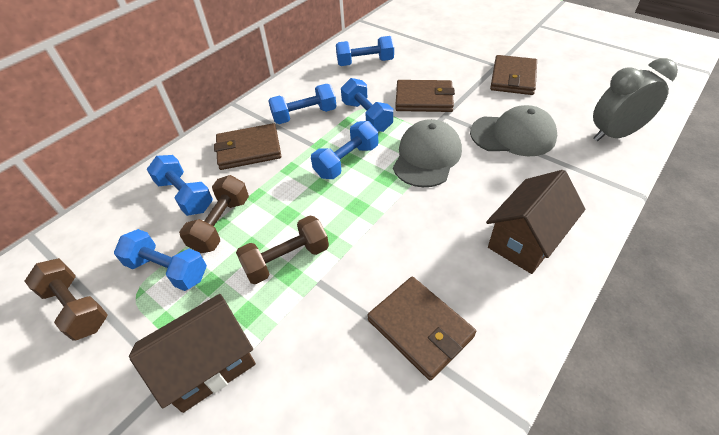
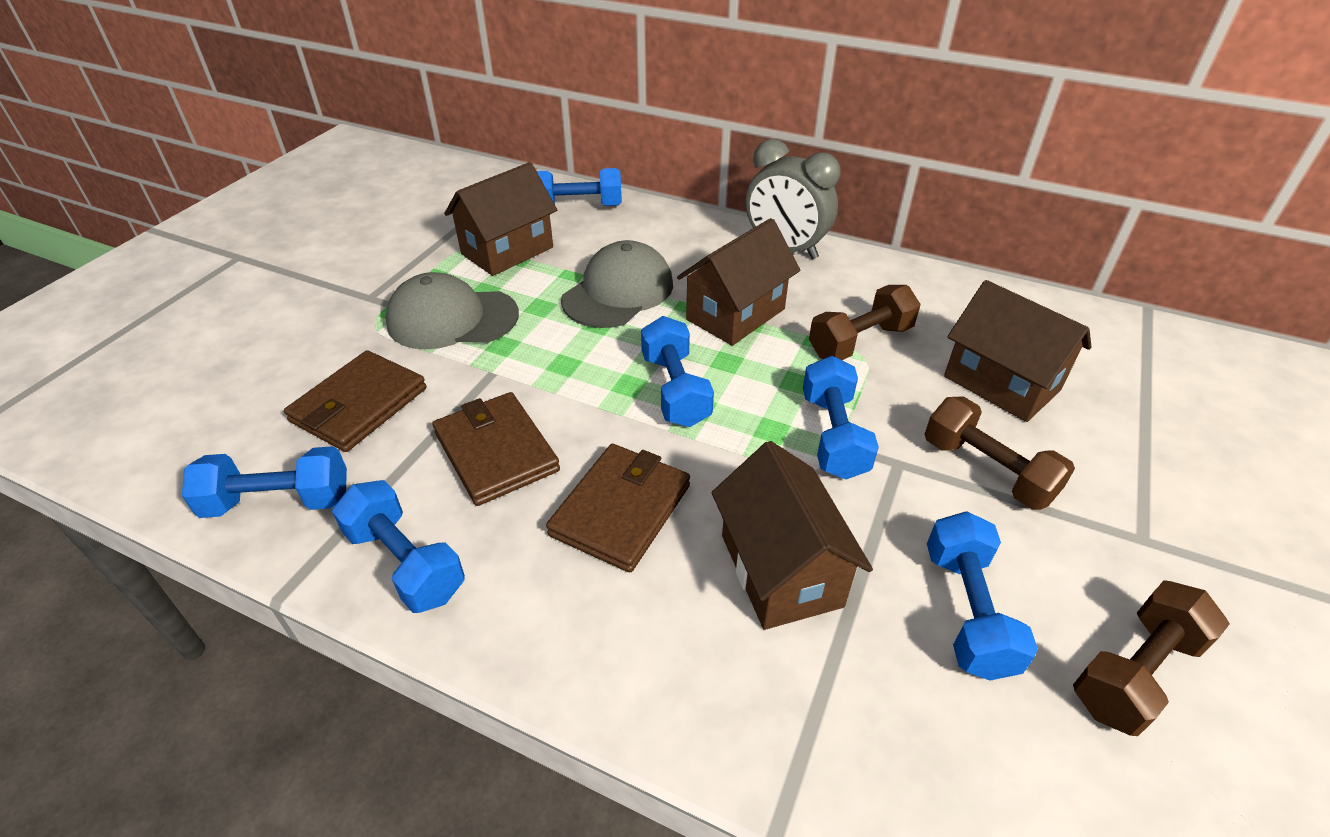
brown house: 2 -> 4
brown wallet: 4 -> 3

